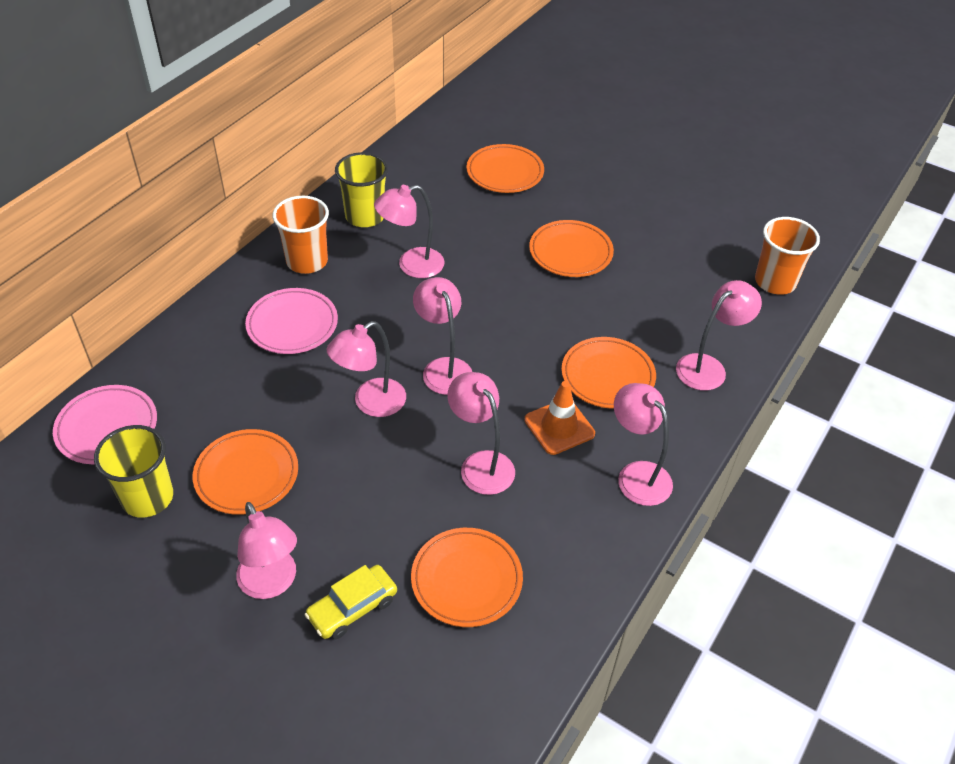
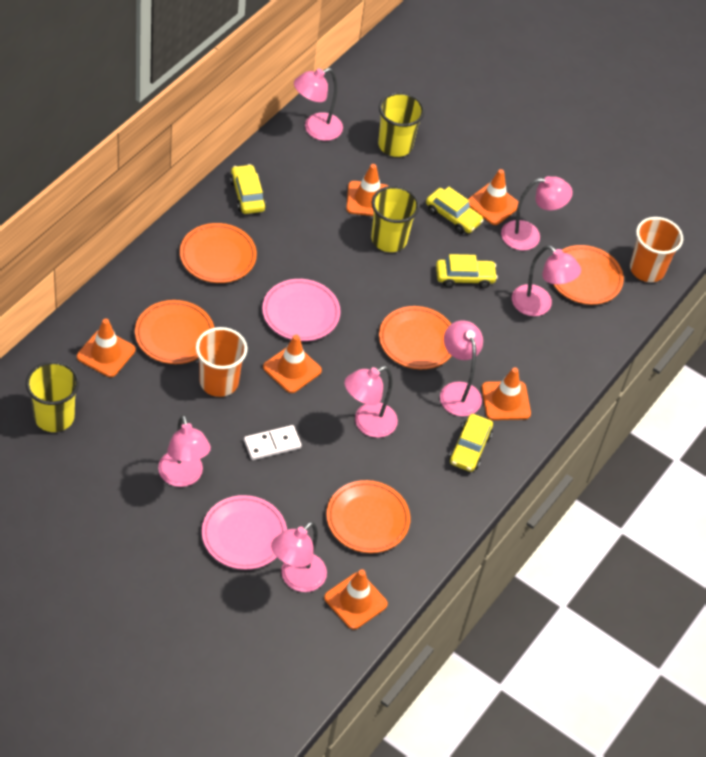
orange traffic cone: 1 -> 6
white domino: 0 -> 1
yellow car: 1 -> 4
yellow cup: 2 -> 3

